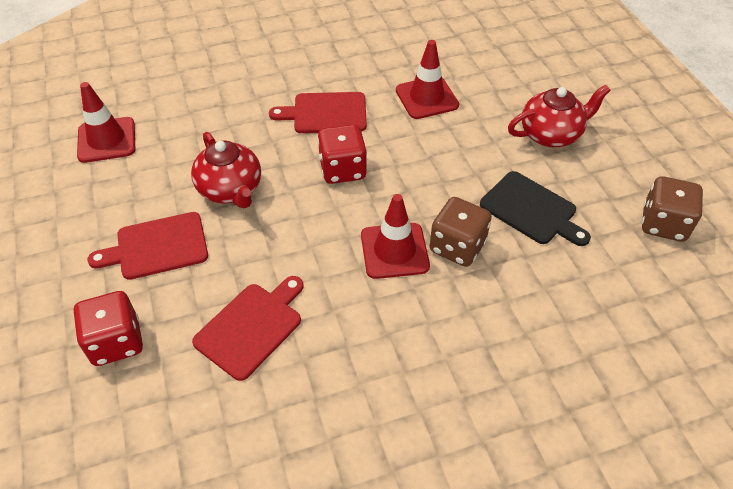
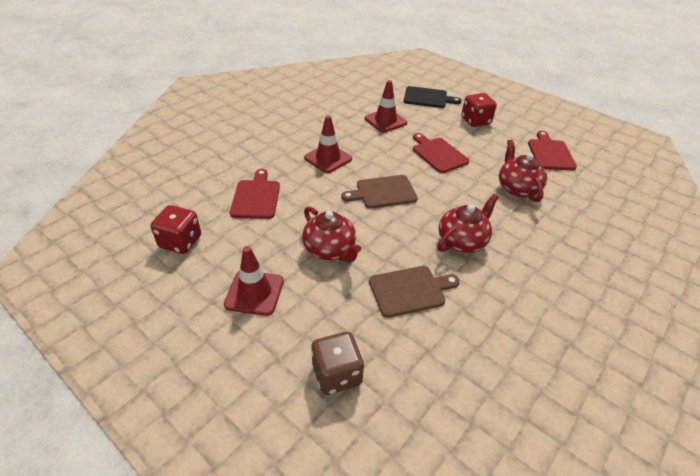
brown cutting board: 0 -> 2
brown dice: 2 -> 1
red teapot: 2 -> 3

